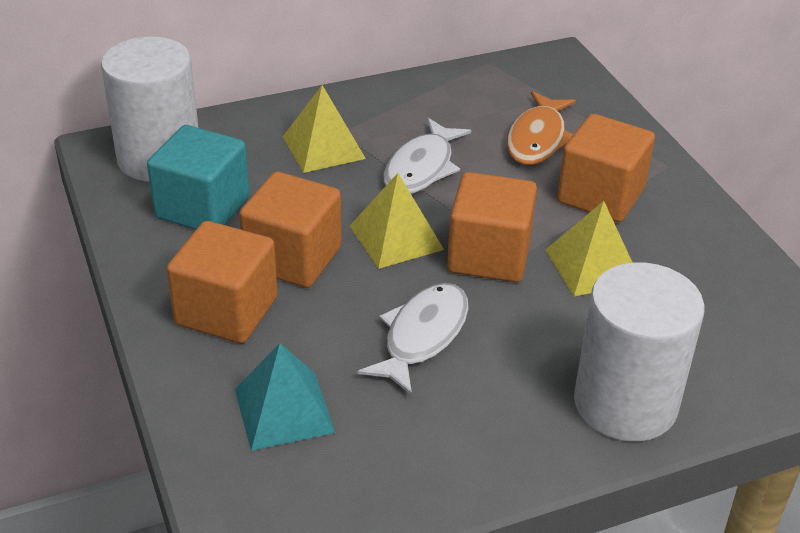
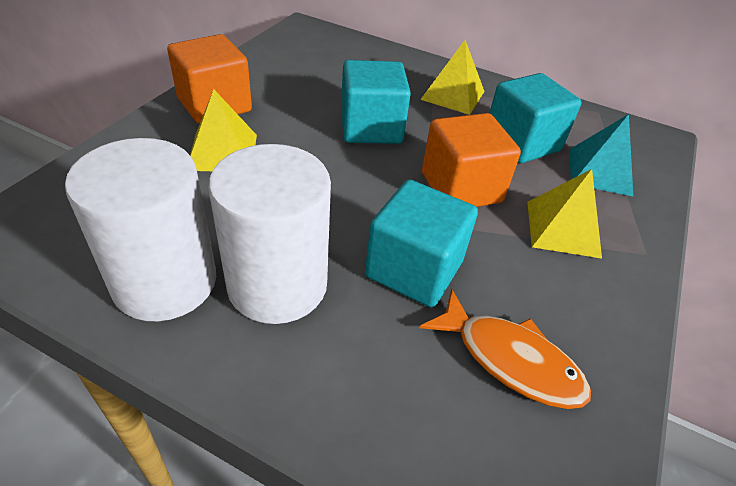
orange cube: 4 -> 2
turquoise cube: 1 -> 3
white fish: 2 -> 0

